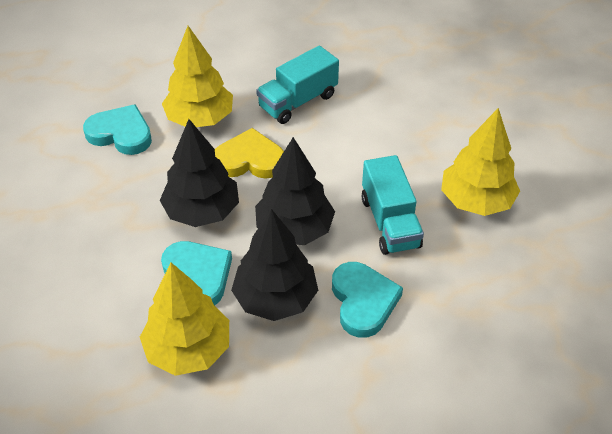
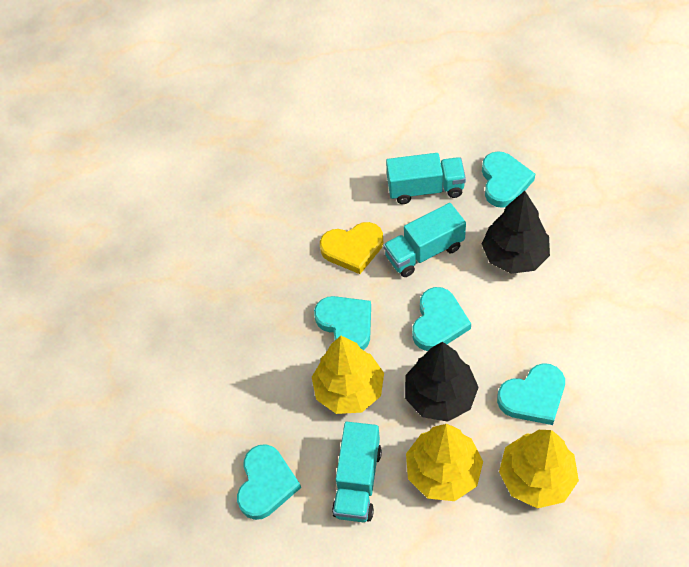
black tree: 3 -> 2
turquoise heart: 3 -> 5
turquoise truck: 2 -> 3

